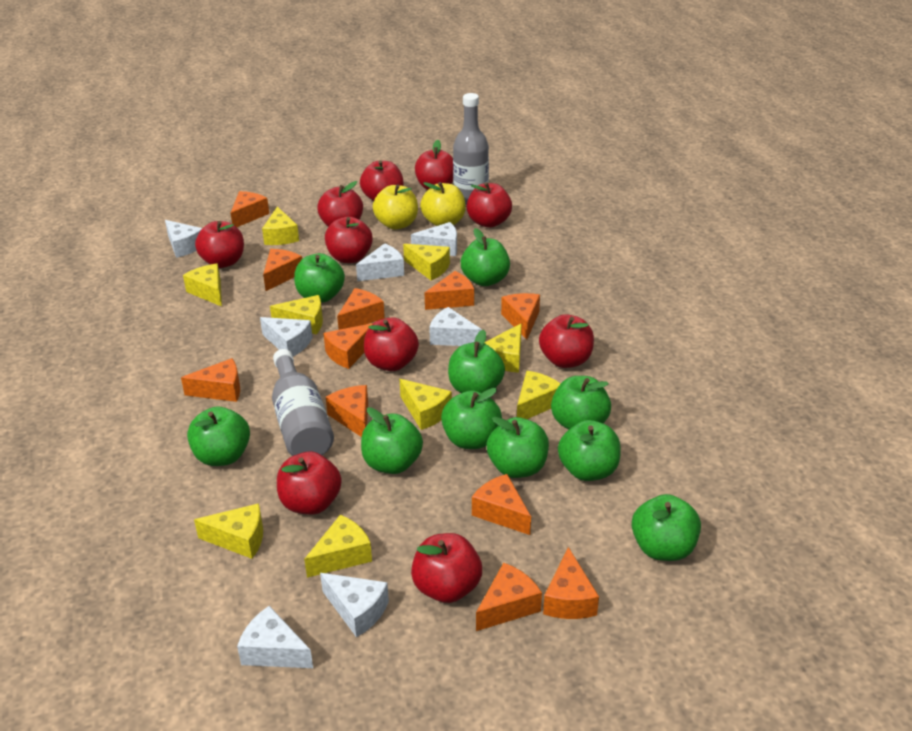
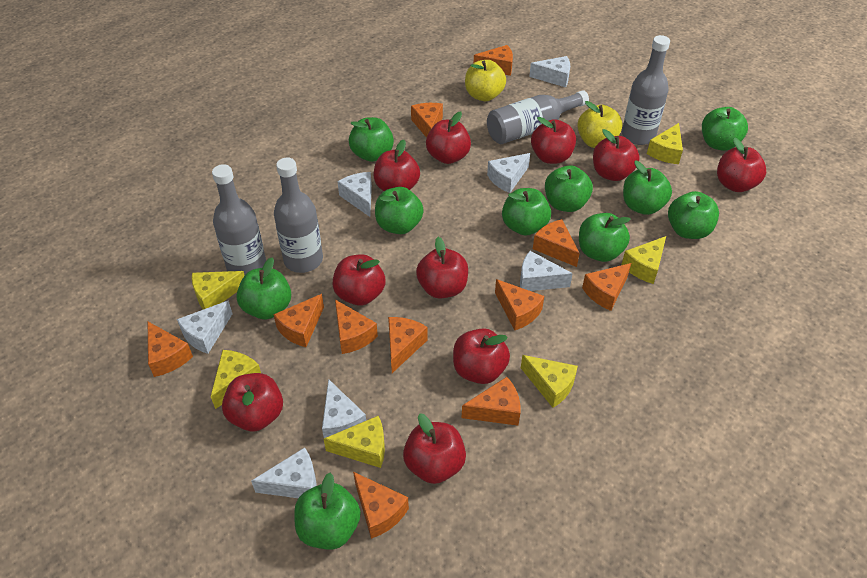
grey bottle: 2 -> 4
yellow cheese: 9 -> 6

